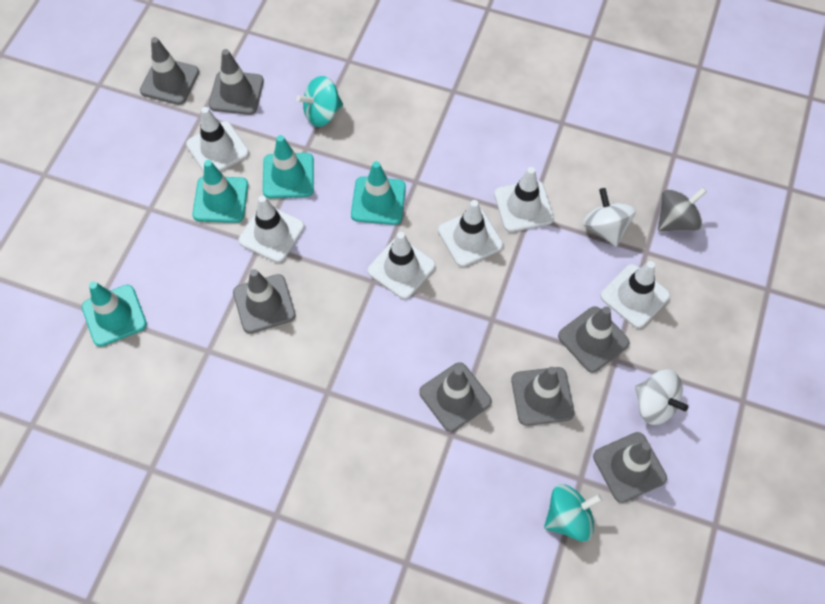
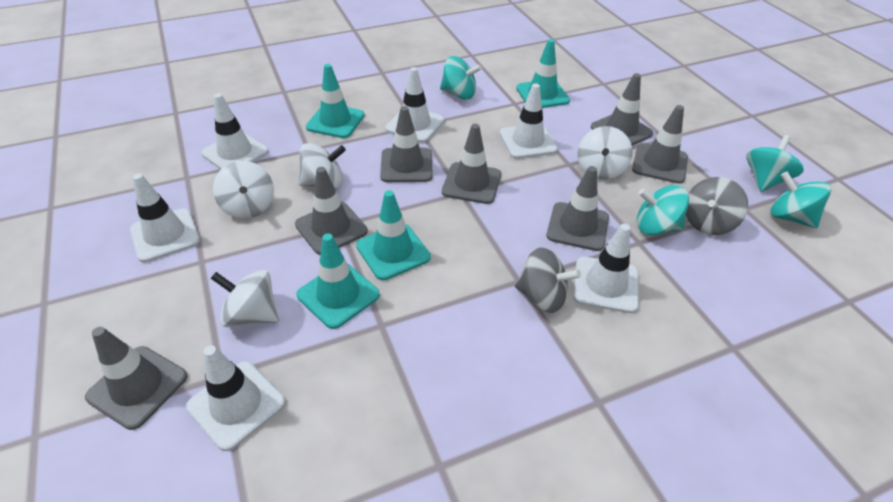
grey spinning top: 1 -> 2
turquoise spinning top: 2 -> 4
white spinning top: 2 -> 4

